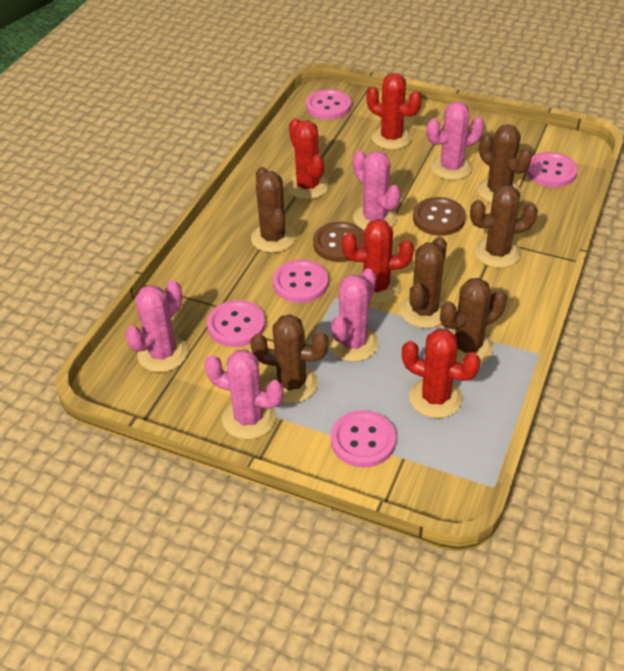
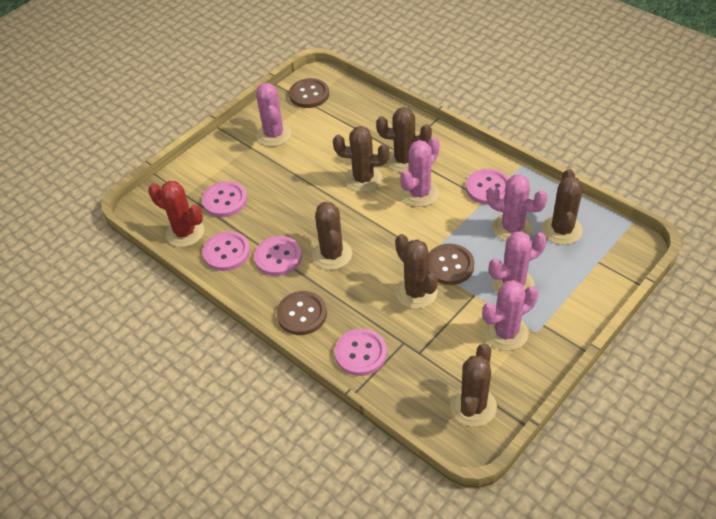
brown button: 2 -> 3
red cactus: 4 -> 1

